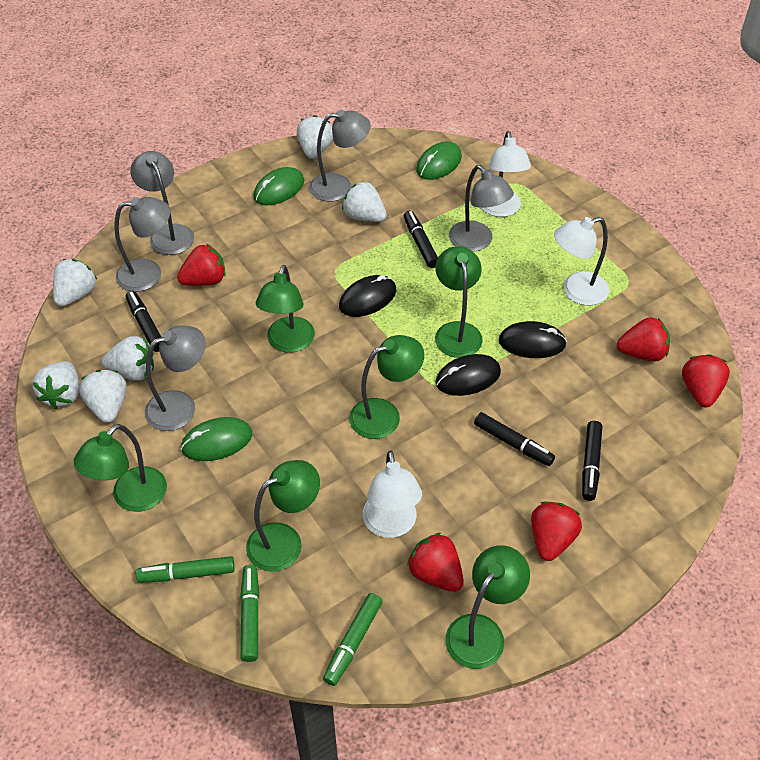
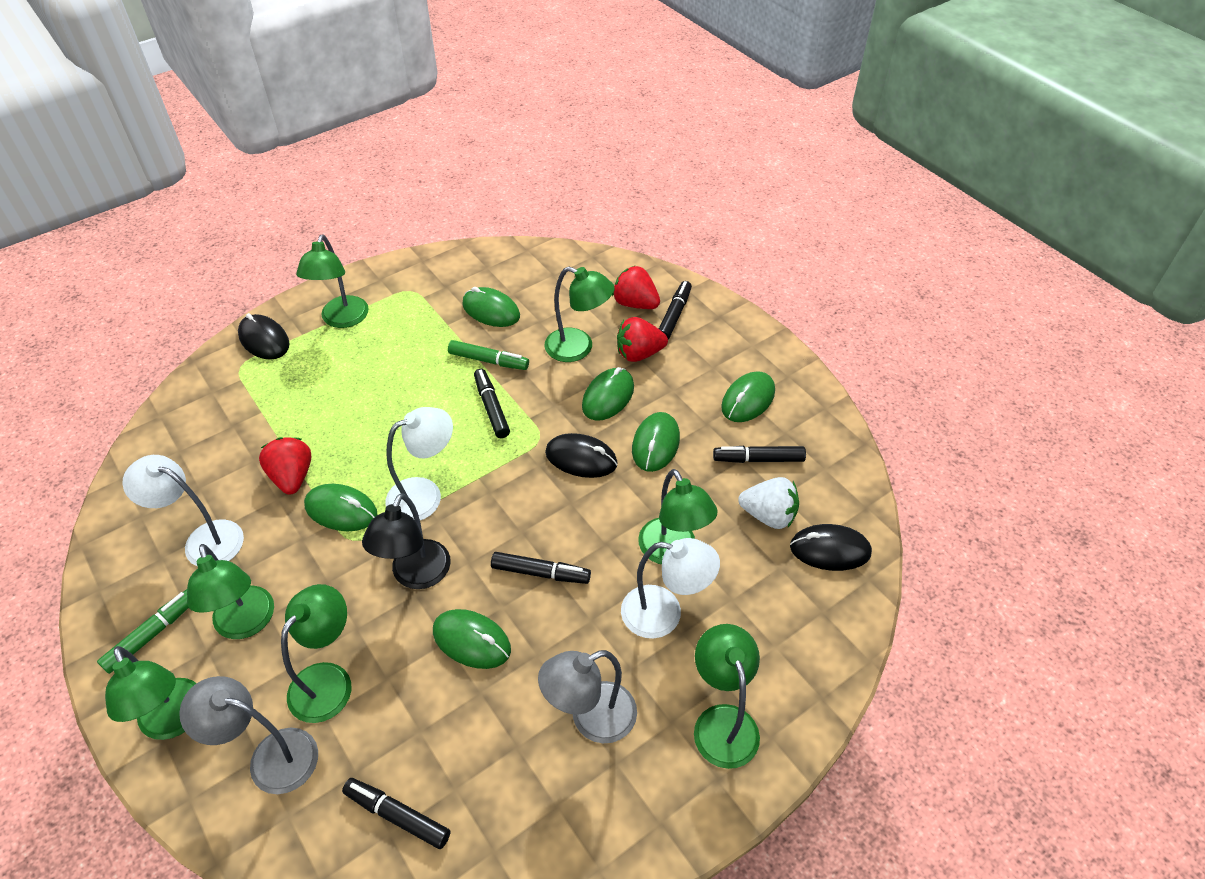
black lamp: 0 -> 1
black marker: 4 -> 5
green lamp: 6 -> 7
green marker: 3 -> 2
green mouse: 3 -> 6
grey lamp: 5 -> 2
red strawberry: 5 -> 3
white strawberry: 6 -> 1

